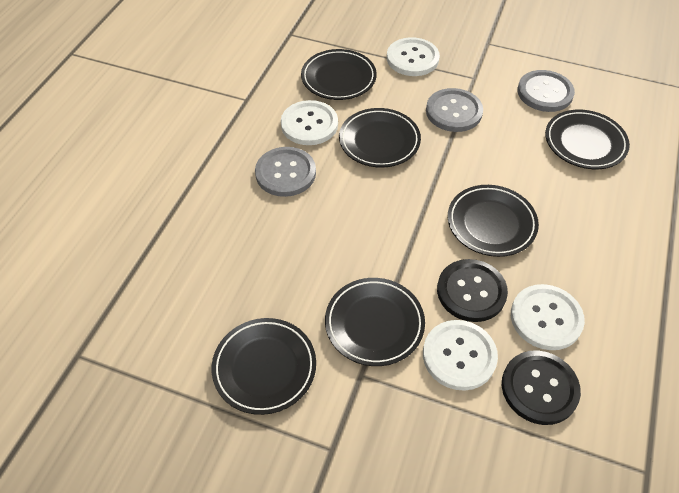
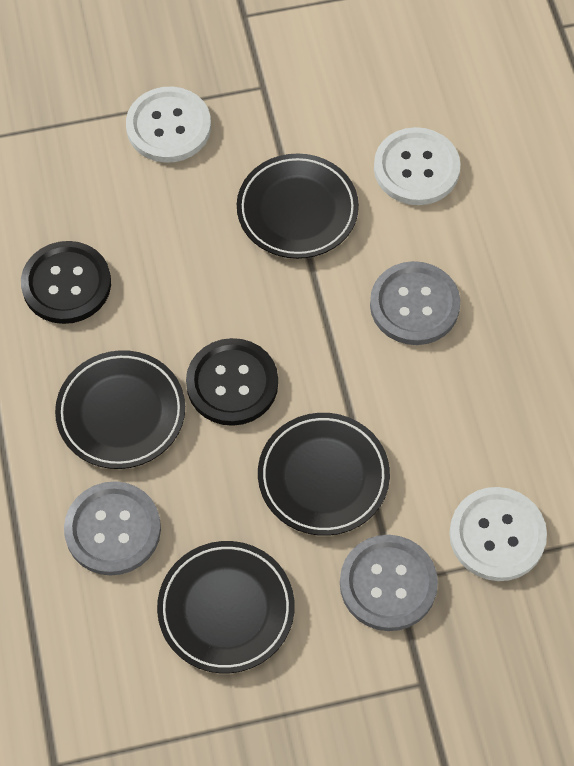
black plate: 6 -> 4
white button: 4 -> 3

